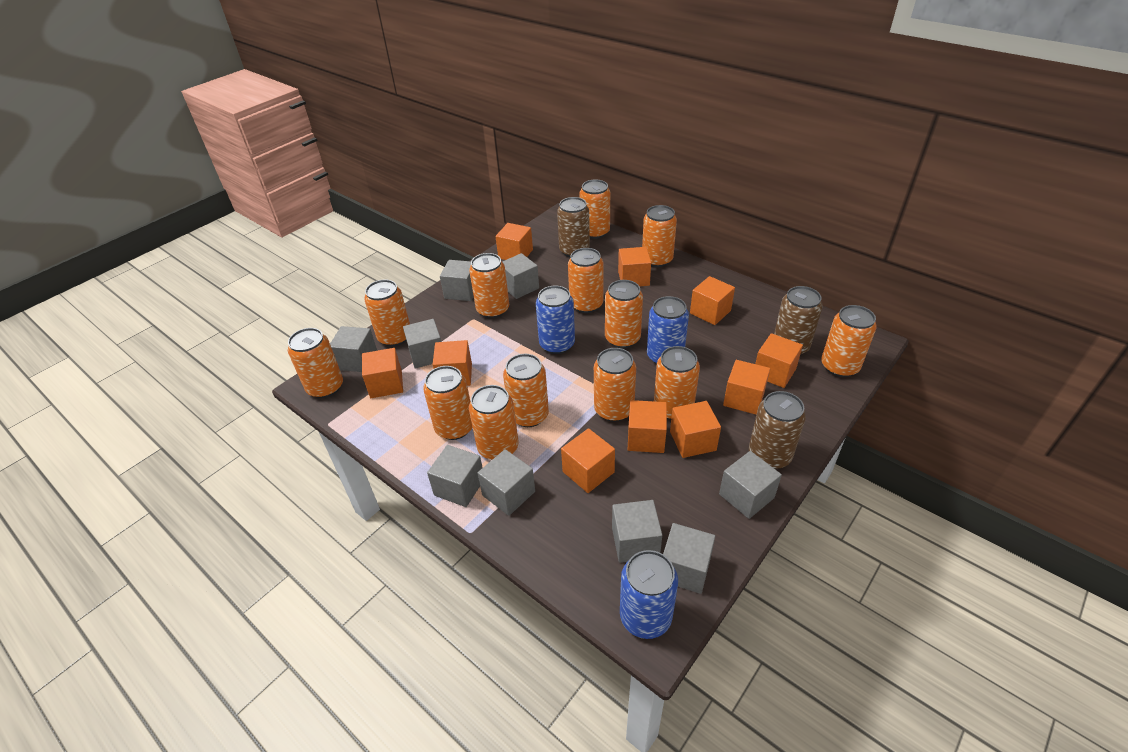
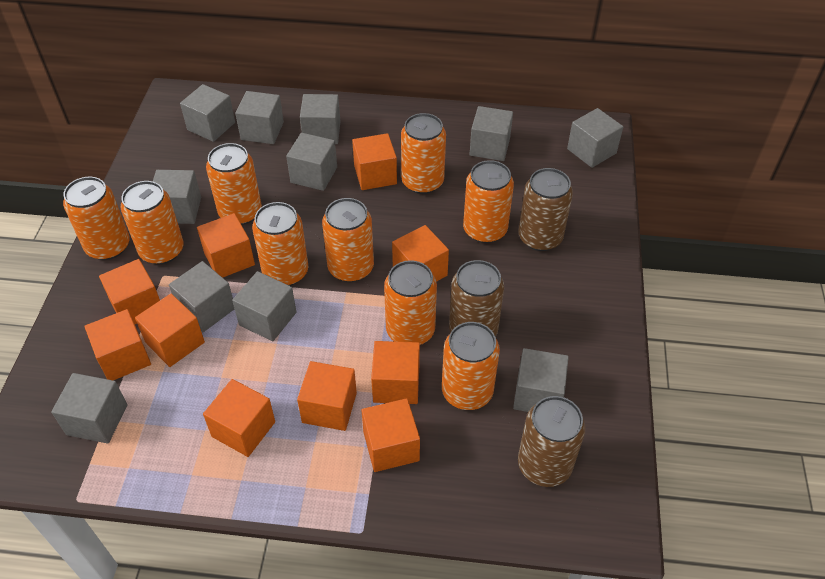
blue can: 3 -> 0
grey cube: 9 -> 11
orange can: 13 -> 9

